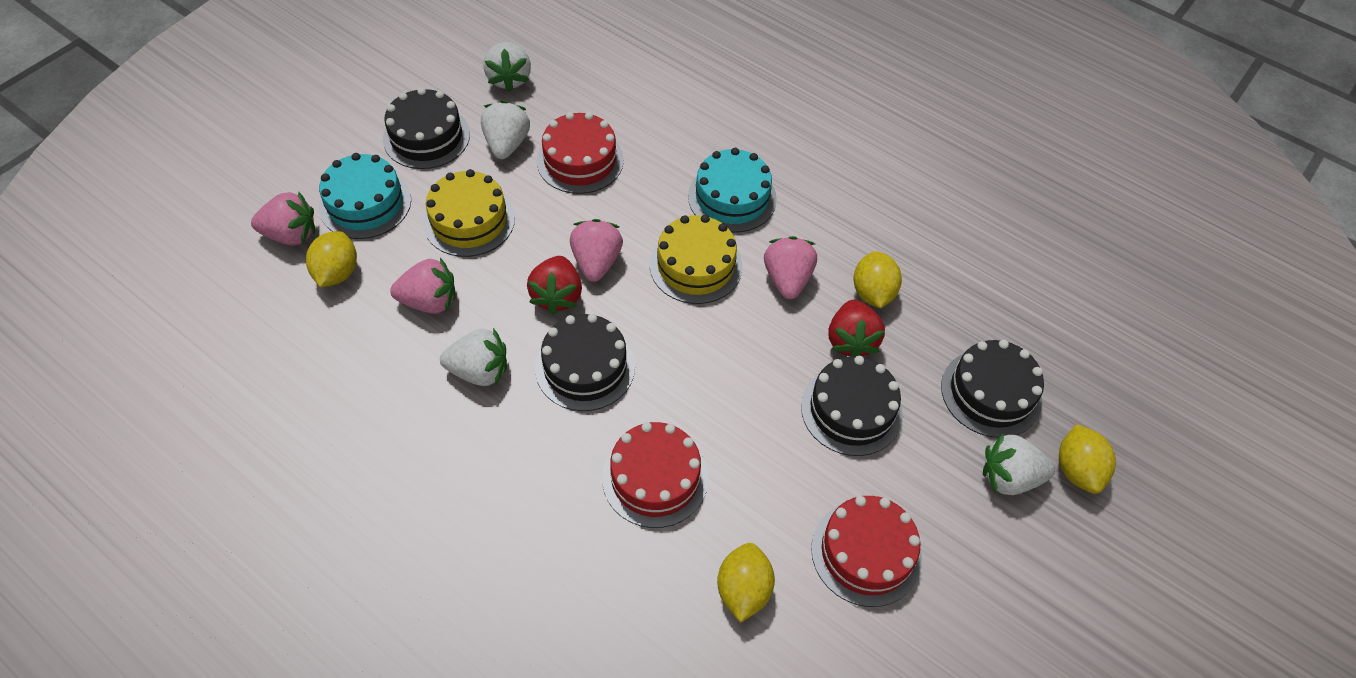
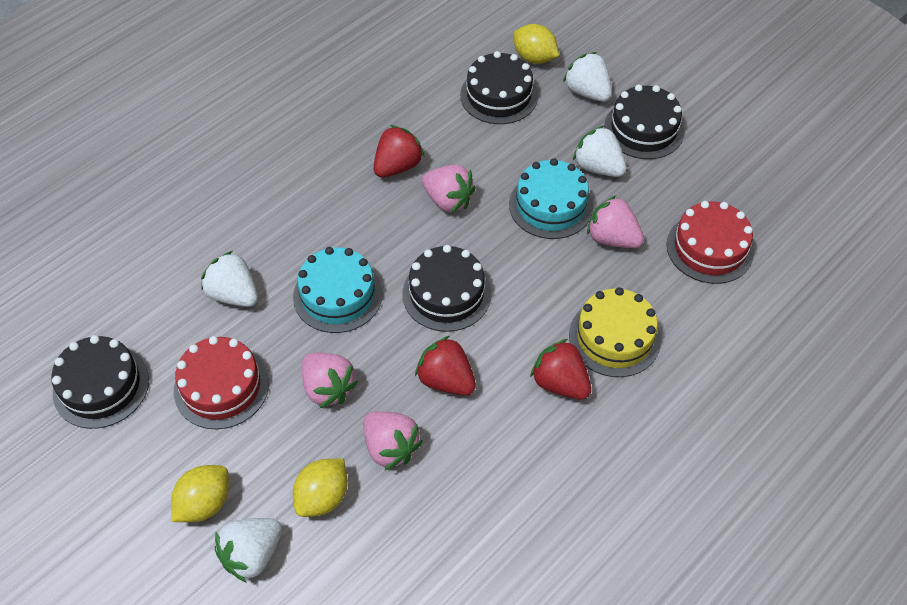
red cake: 3 -> 2
red strawberry: 2 -> 3
yellow cake: 2 -> 1
yellow lemon: 4 -> 3

